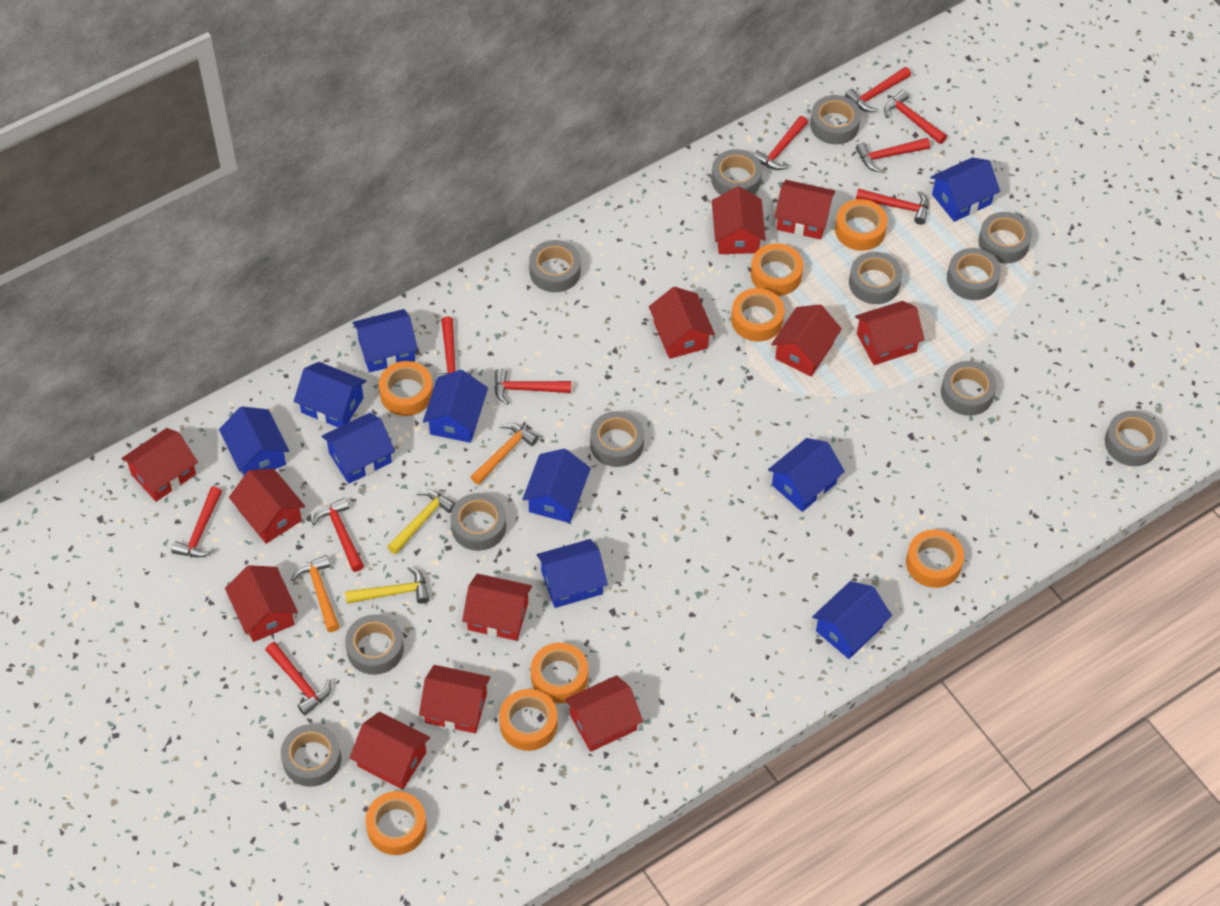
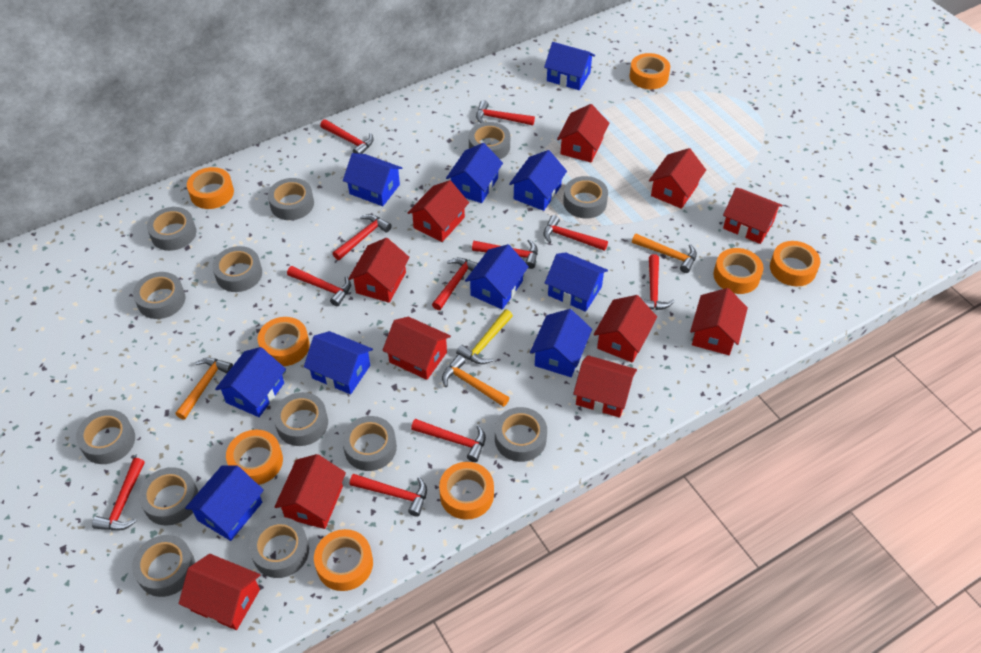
grey tape: 12 -> 13
orange hammer: 2 -> 3
red hammer: 10 -> 11
red house: 12 -> 11
yellow hammer: 2 -> 1

